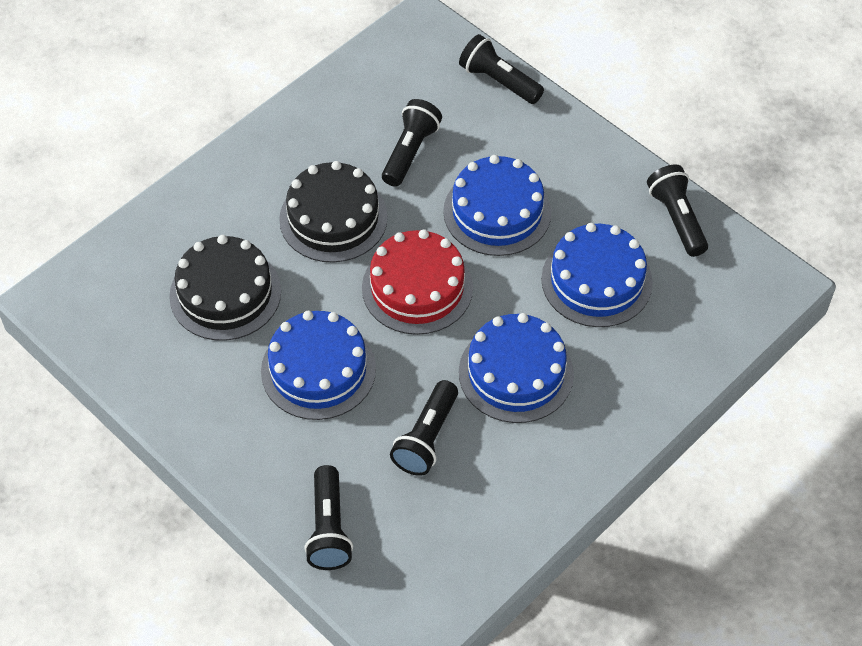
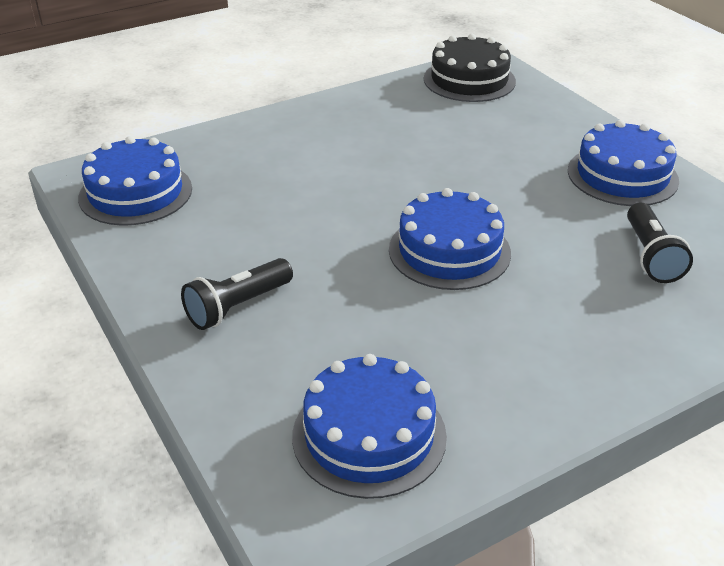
black cake: 2 -> 1
black flashlight: 5 -> 2
red cake: 1 -> 0

